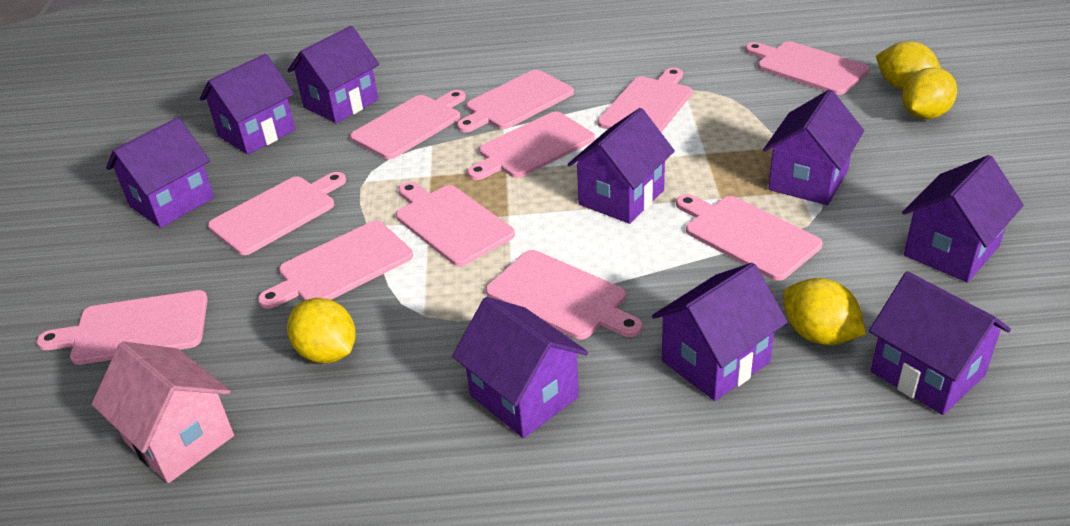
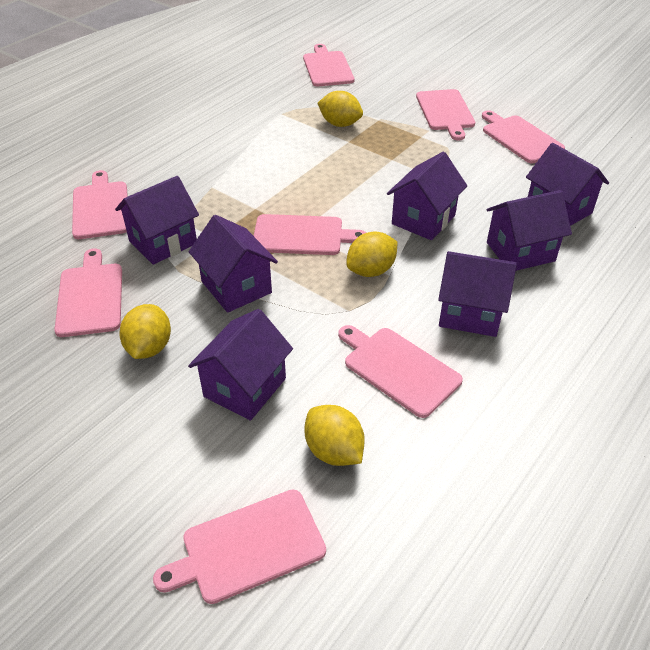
pink cutting board: 11 -> 8
pink house: 1 -> 0
purple house: 9 -> 7

